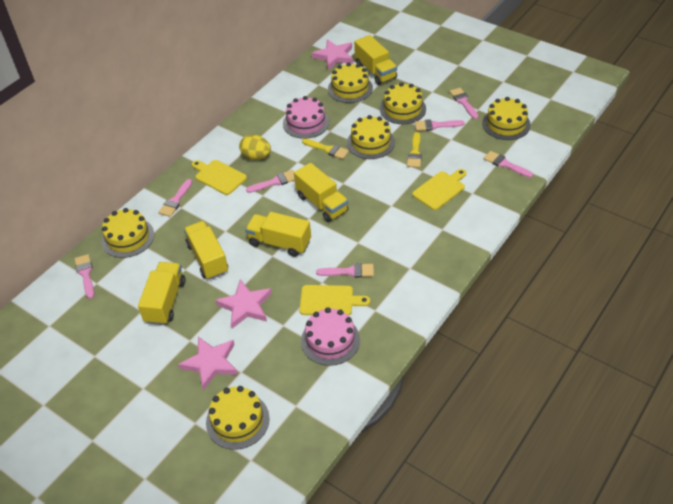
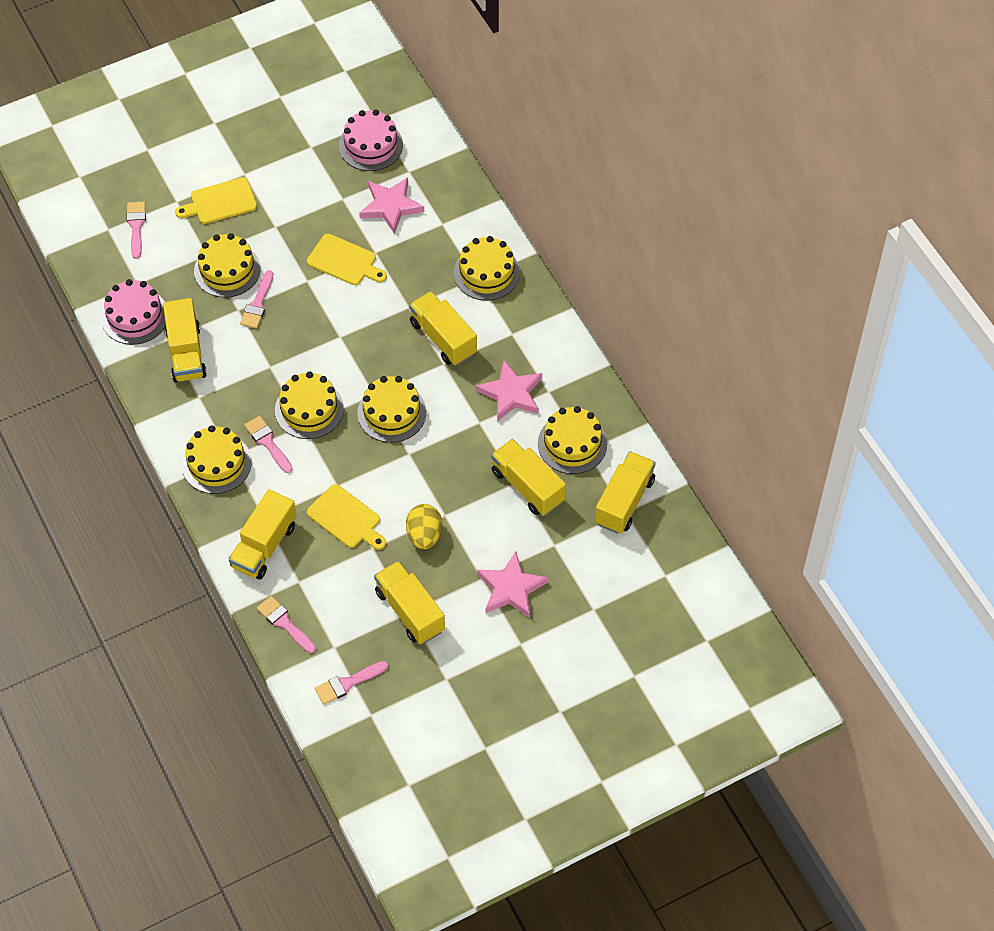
pink brush: 7 -> 5
yellow brush: 2 -> 0
yellow truck: 5 -> 6

